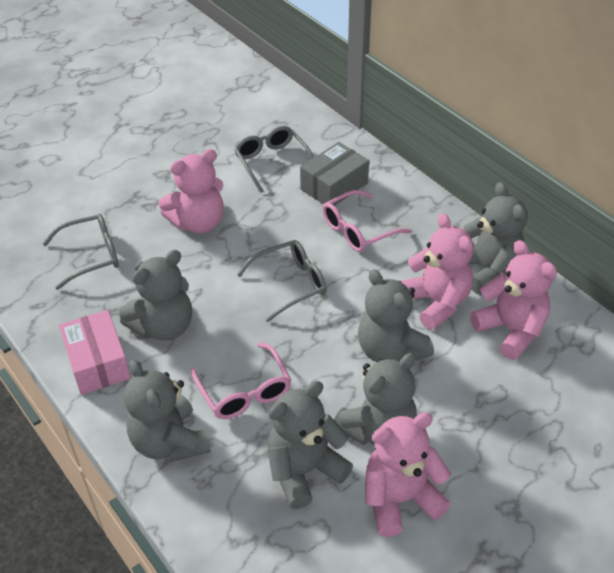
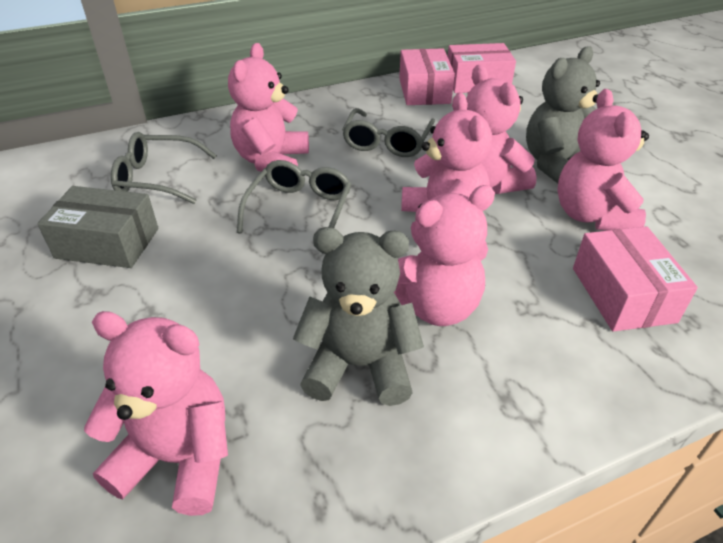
grey teddy bear: 6 -> 2
pink box: 1 -> 3
pink glasses: 2 -> 0
pink teddy bear: 4 -> 6

